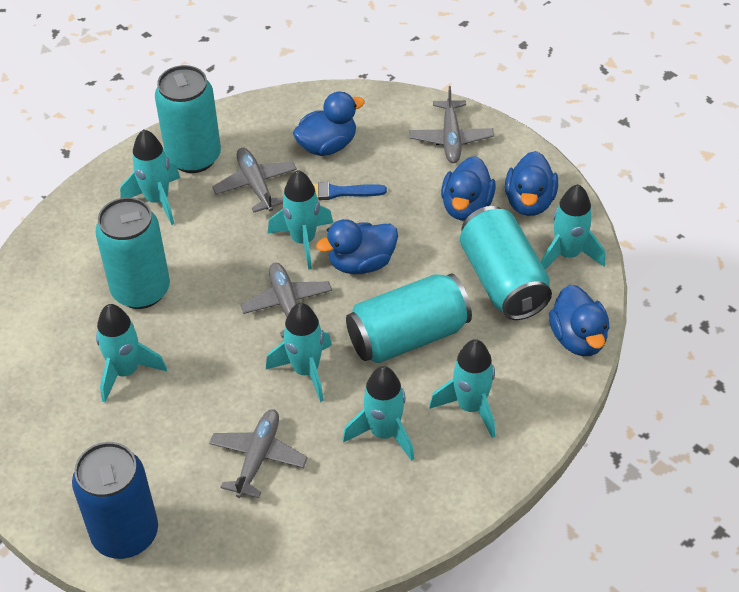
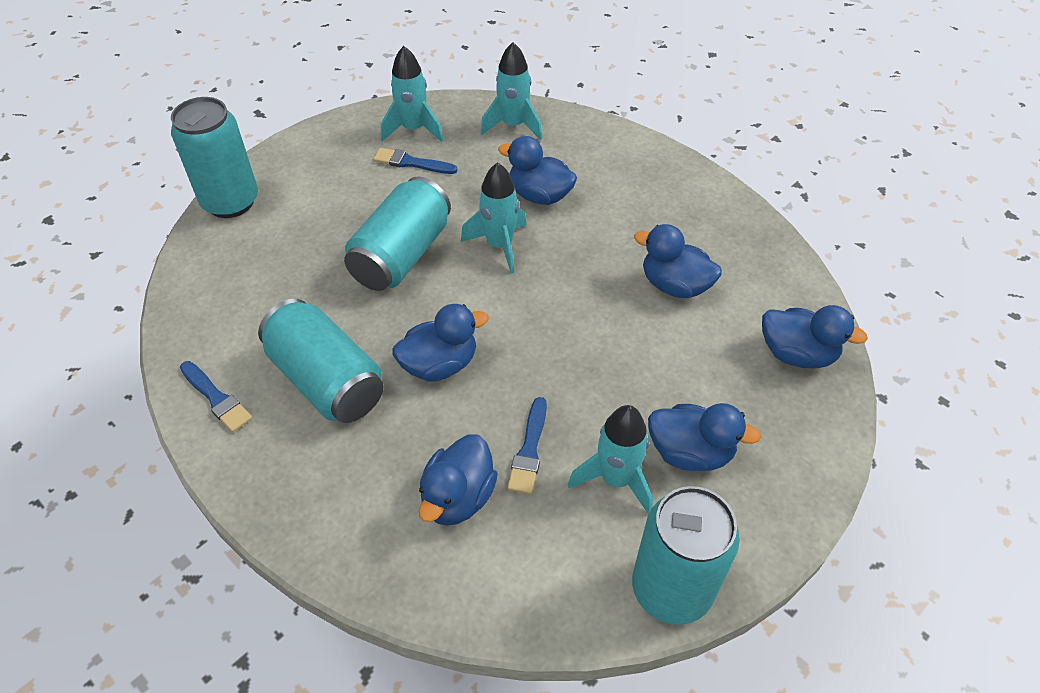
blue brush: 1 -> 3
blue can: 1 -> 0
blue duck: 5 -> 6
grey plane: 4 -> 0
turquoise rocket: 7 -> 4

